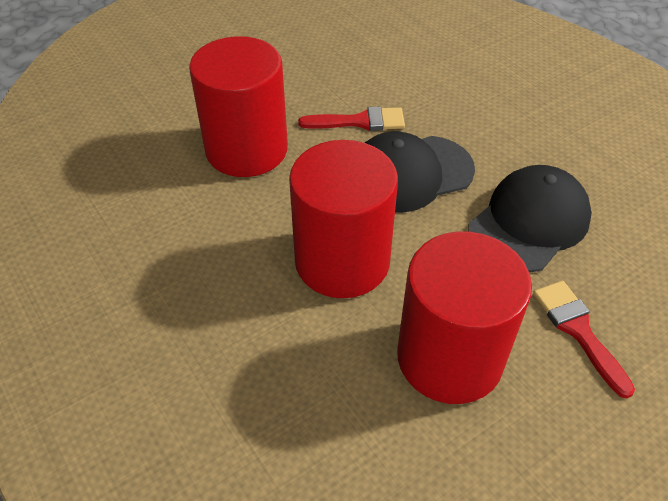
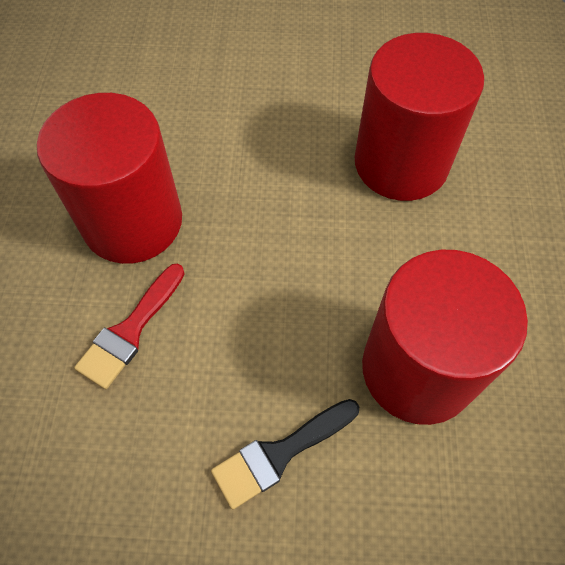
black brush: 0 -> 1
black cap: 2 -> 0
red brush: 2 -> 1

